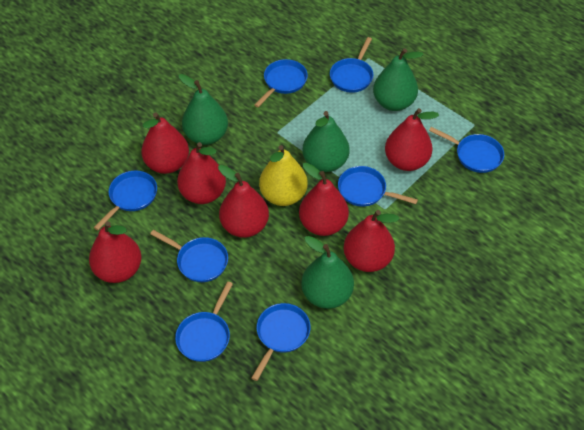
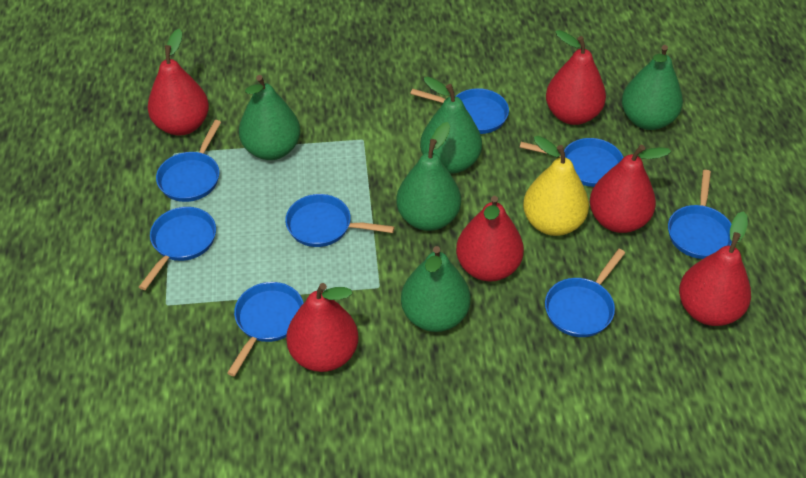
green pear: 4 -> 5
red pear: 7 -> 6

